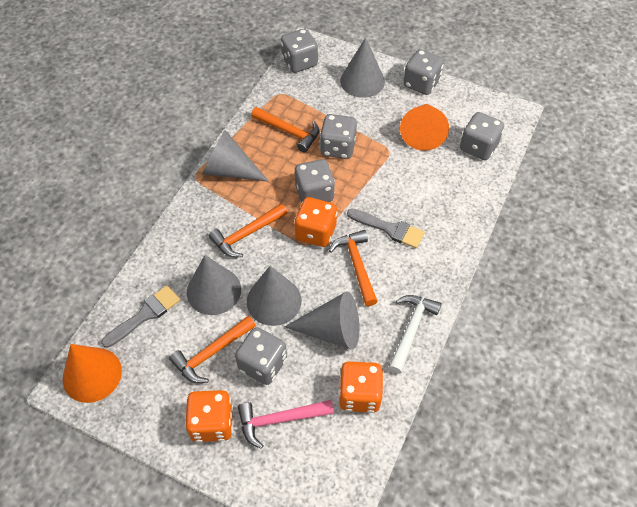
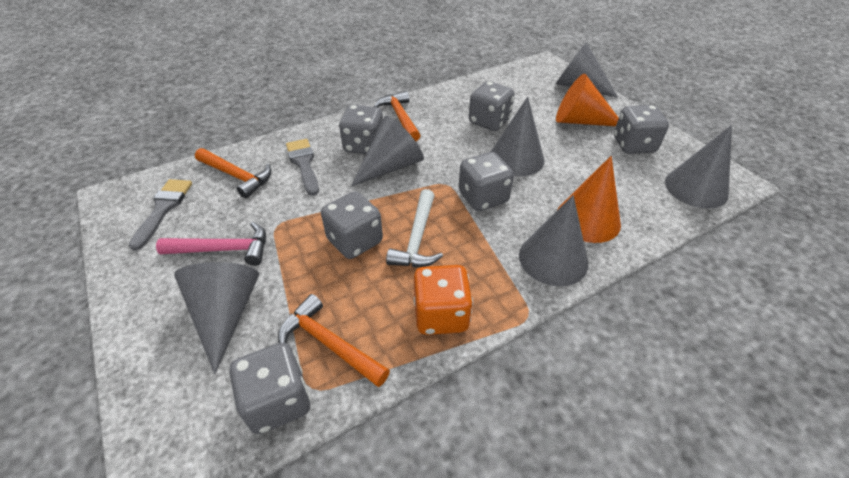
grey cone: 5 -> 6
orange dice: 3 -> 1
orange hammer: 4 -> 3

